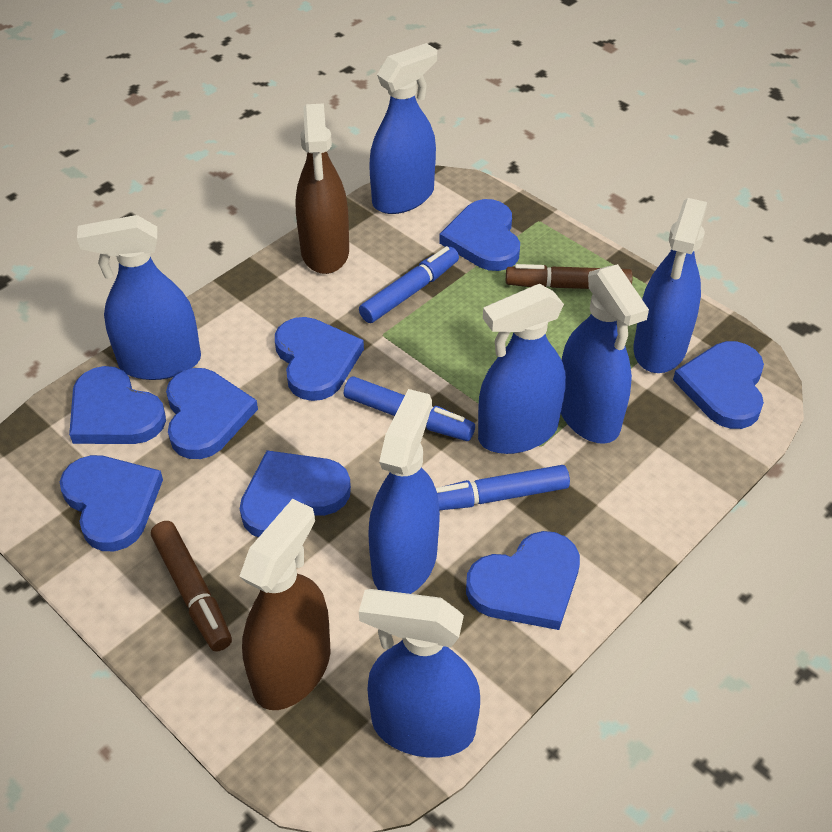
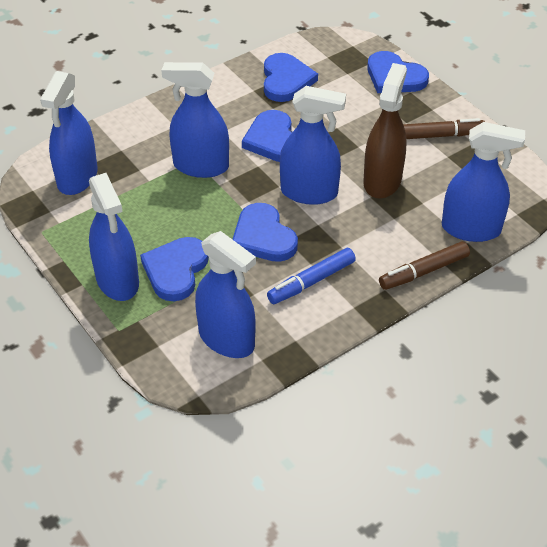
blue heart: 8 -> 5
blue marker: 3 -> 1
blue spray bottle: 7 -> 6
brown spray bottle: 2 -> 1

